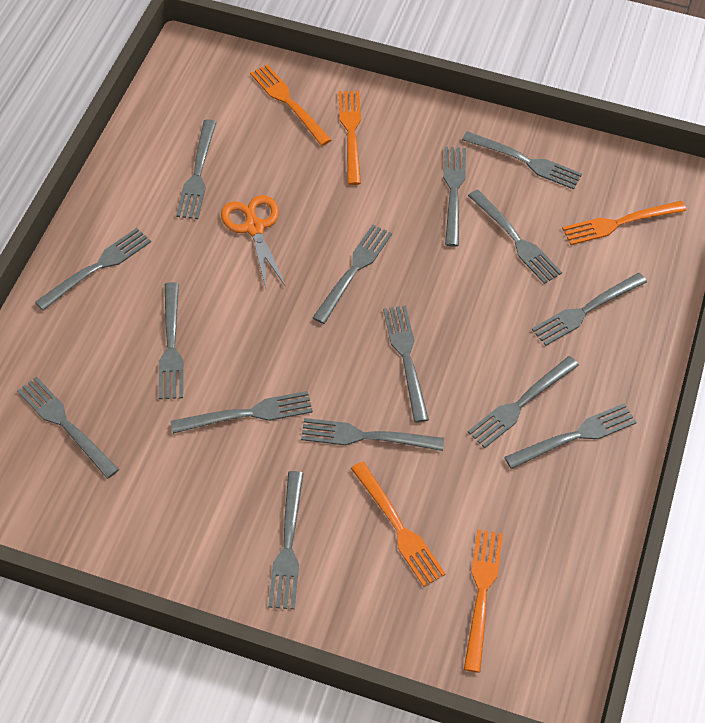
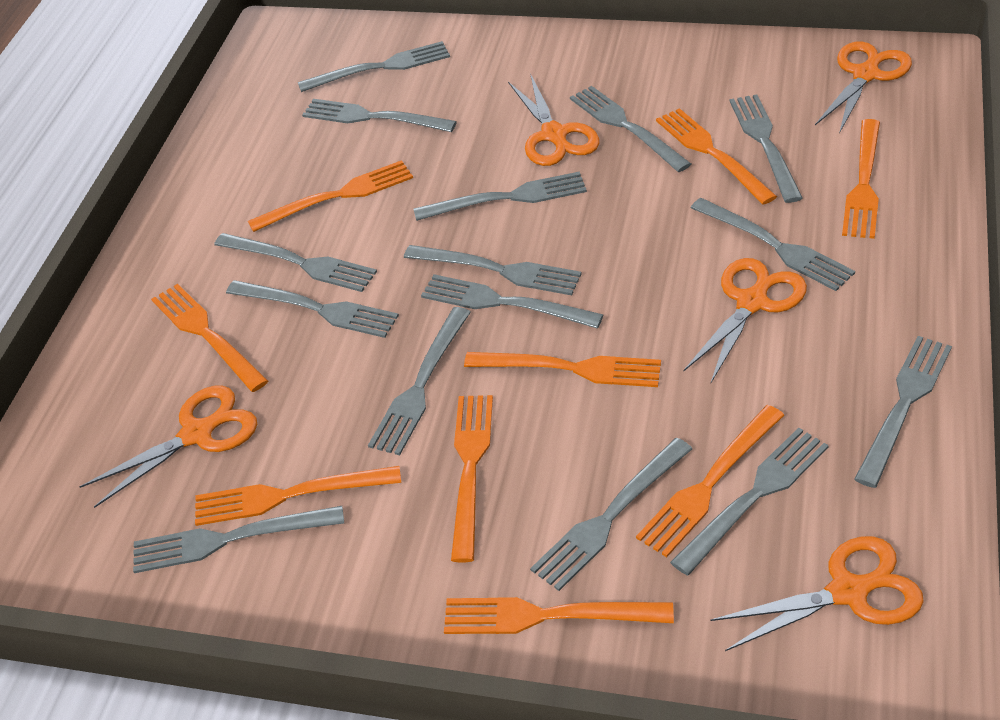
orange fork: 5 -> 9
orange scissors: 1 -> 5

